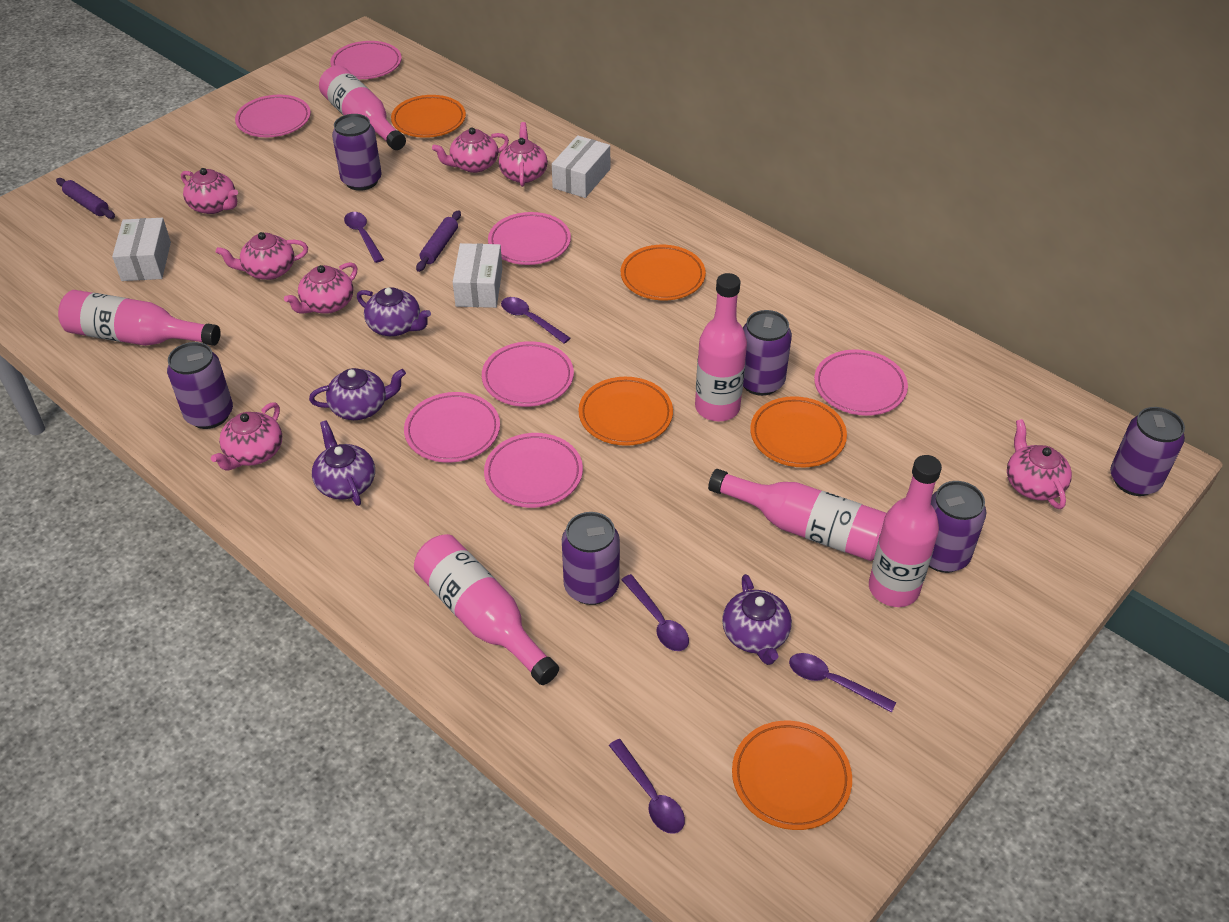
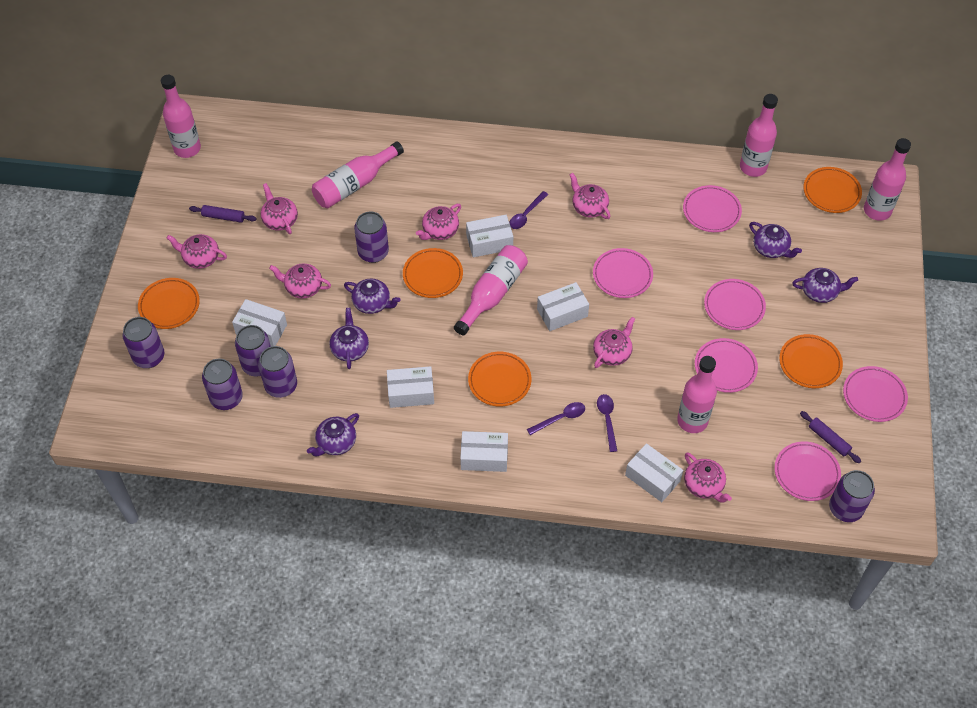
pink plate: 7 -> 6
purple spoon: 5 -> 3
purple teapot: 4 -> 5
white box: 3 -> 6

